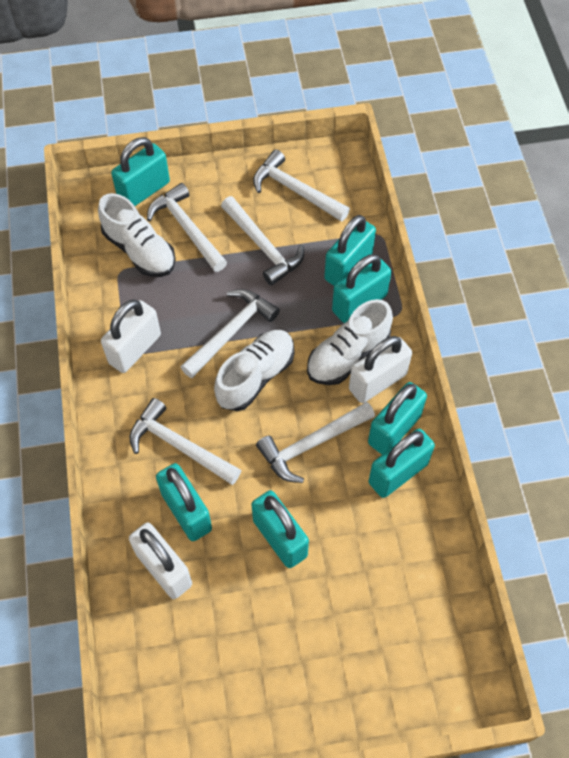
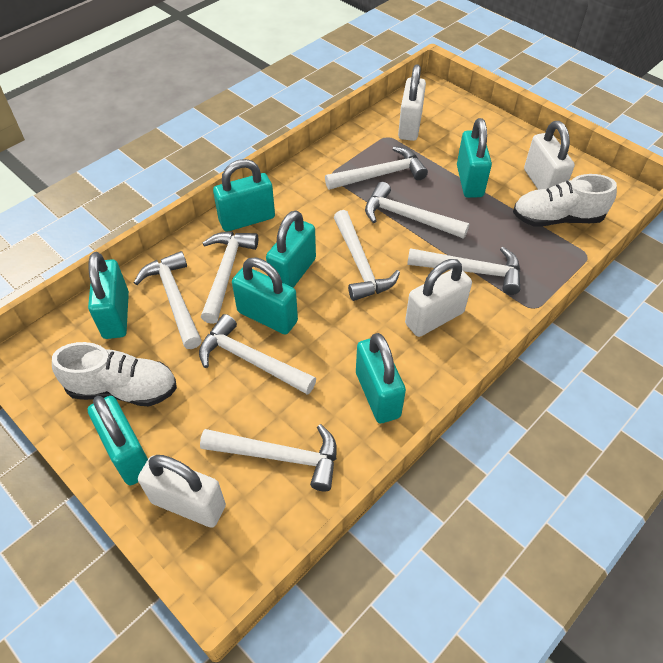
white hammer: 6 -> 8
white padlock: 3 -> 4
white shoe: 3 -> 2

